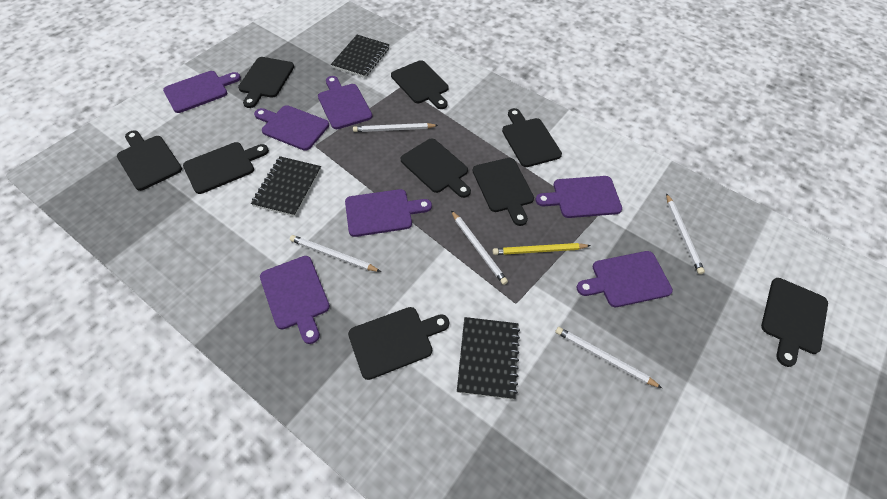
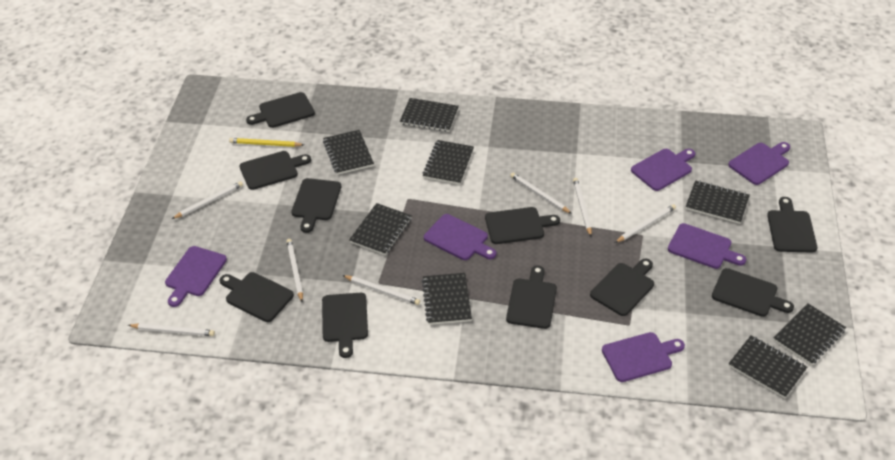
black cutting board: 9 -> 10
black notebook: 3 -> 8
purple cutting board: 7 -> 6
white pencil: 5 -> 7

